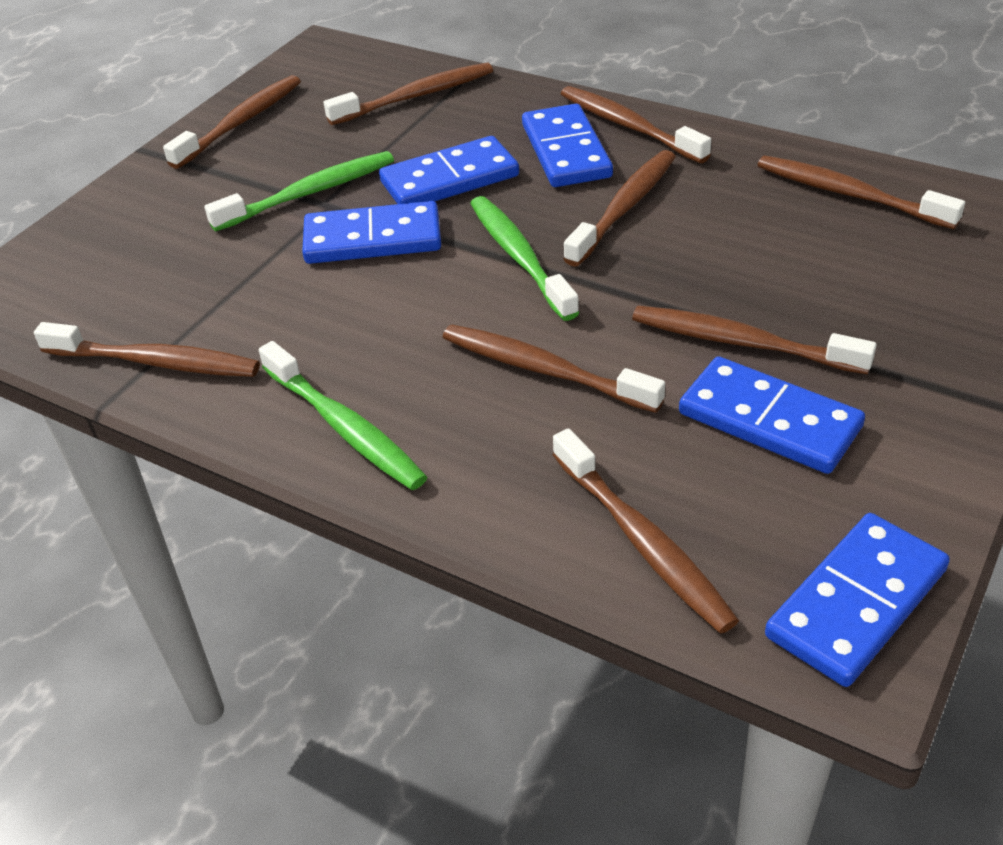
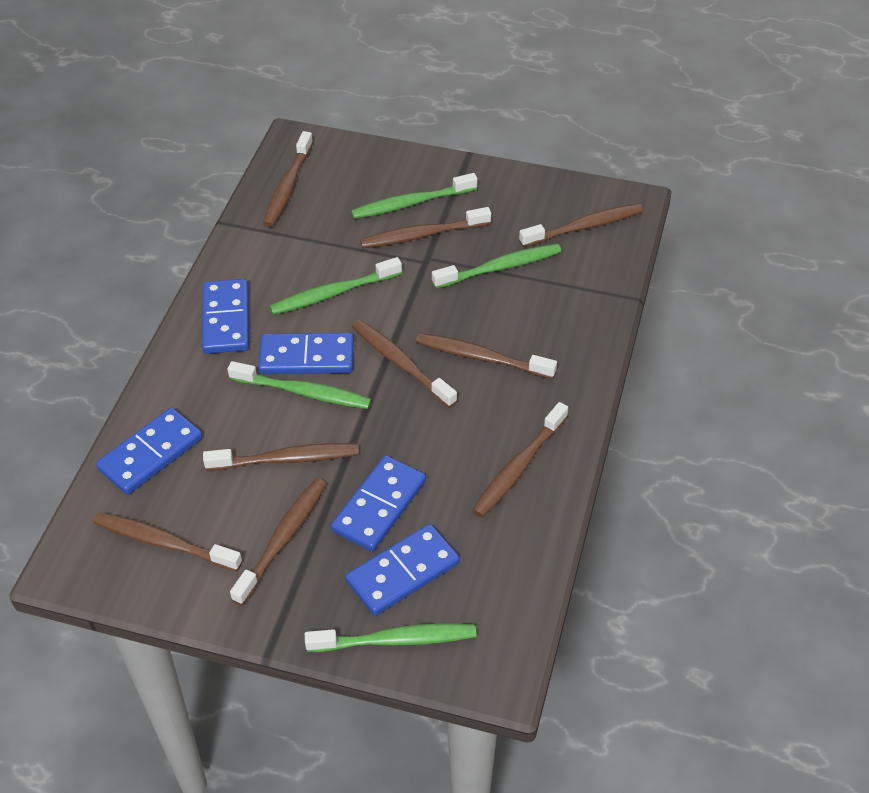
green toothbrush: 3 -> 5

